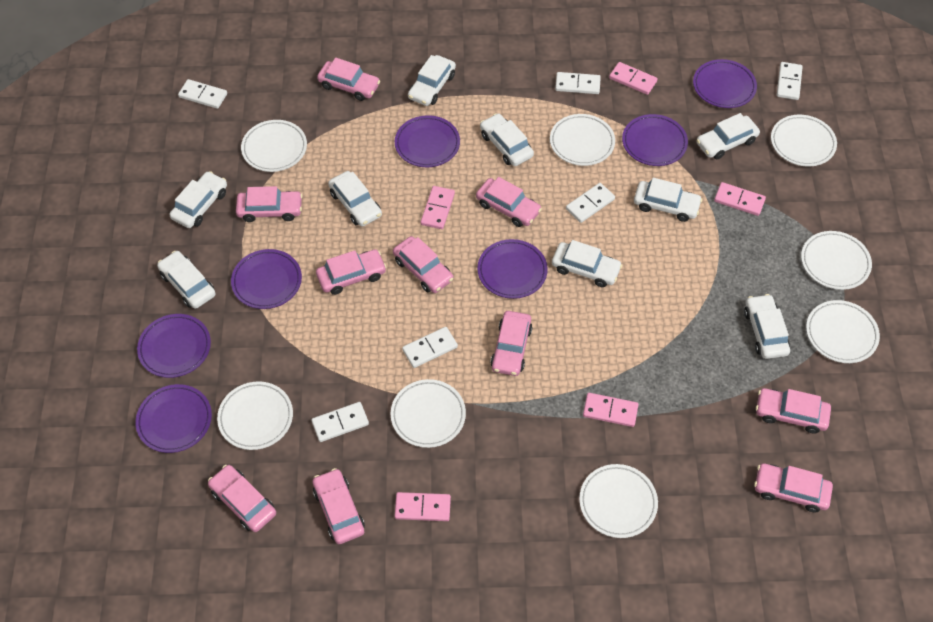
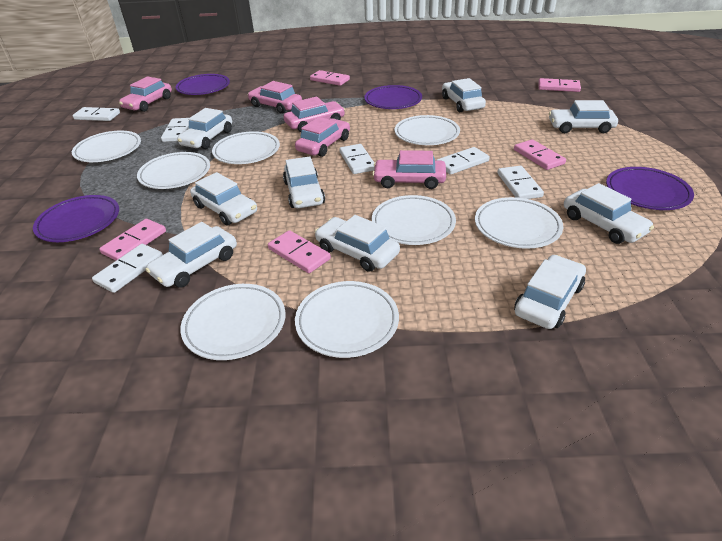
pink car: 10 -> 5
purple plate: 7 -> 4

